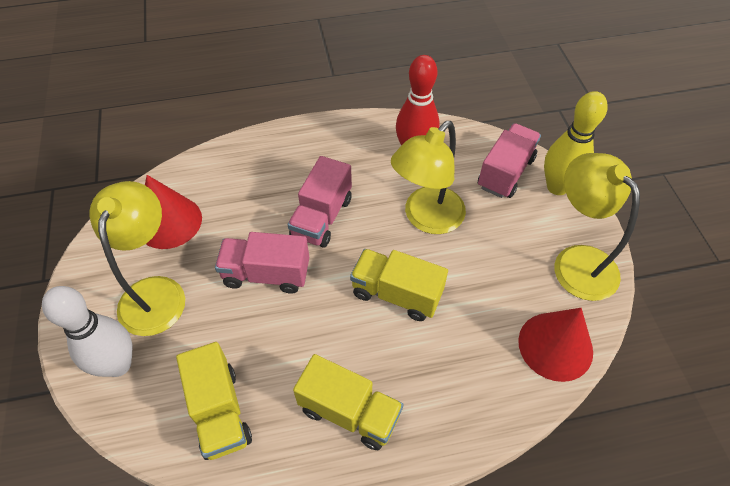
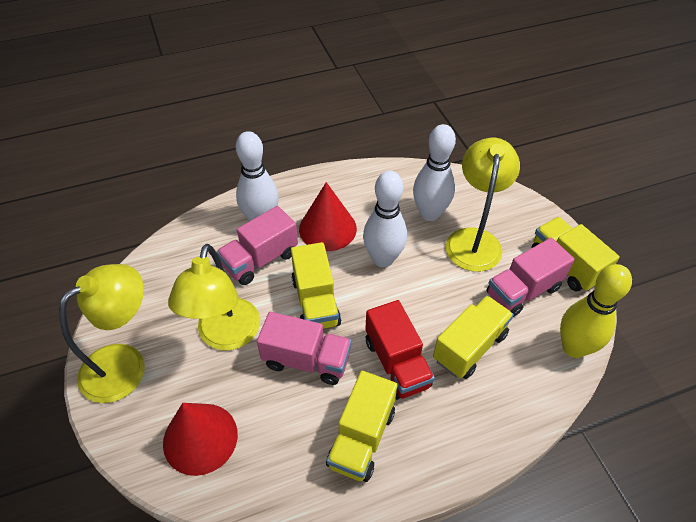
red bowling pin: 1 -> 0
red truck: 0 -> 1
white bowling pin: 1 -> 3
yellow truck: 3 -> 4

